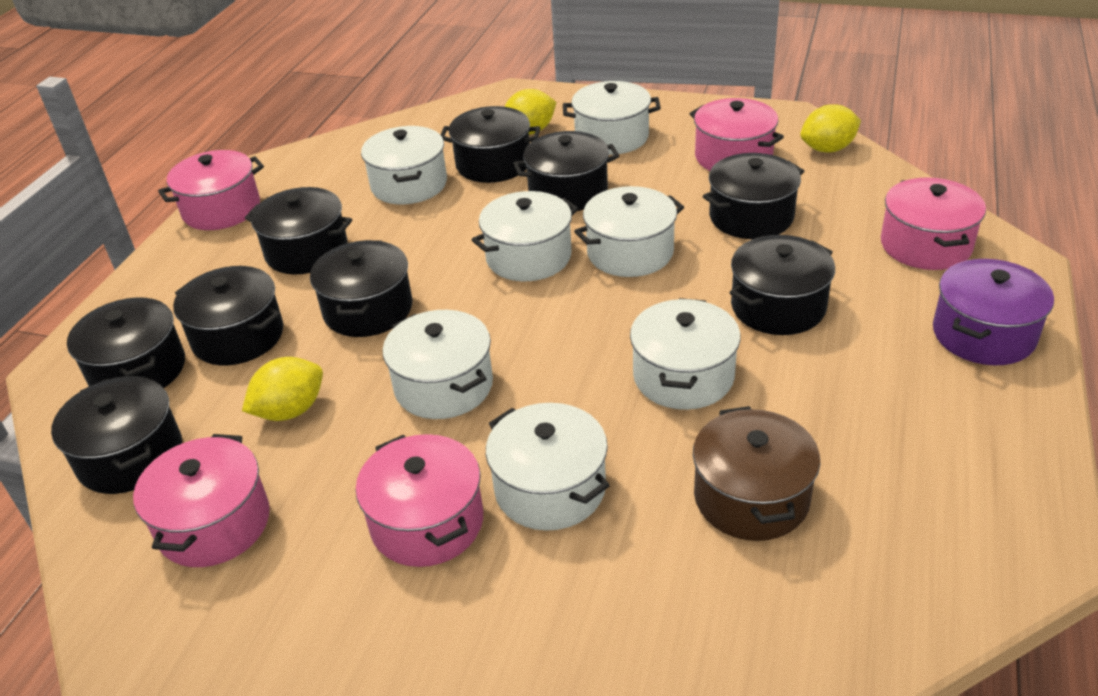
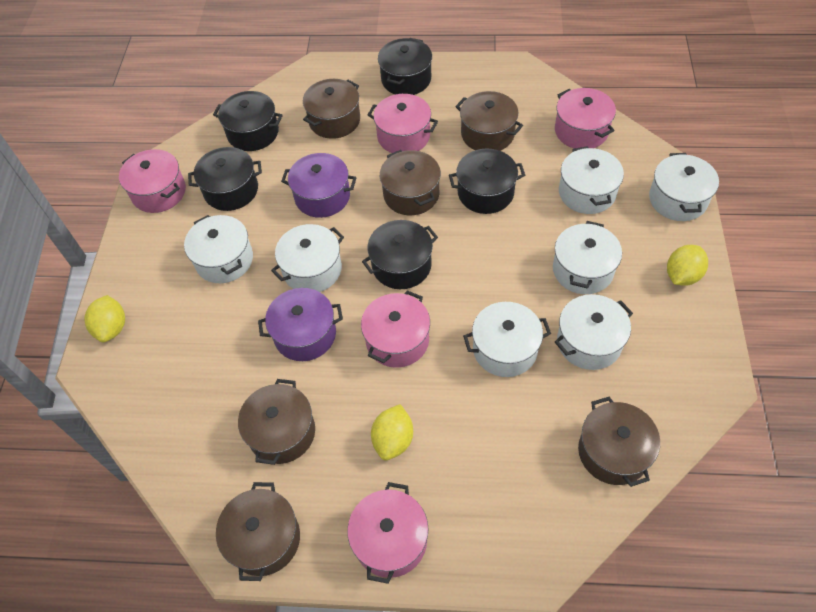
black pot: 9 -> 5
brown pot: 1 -> 6
purple pot: 1 -> 2

